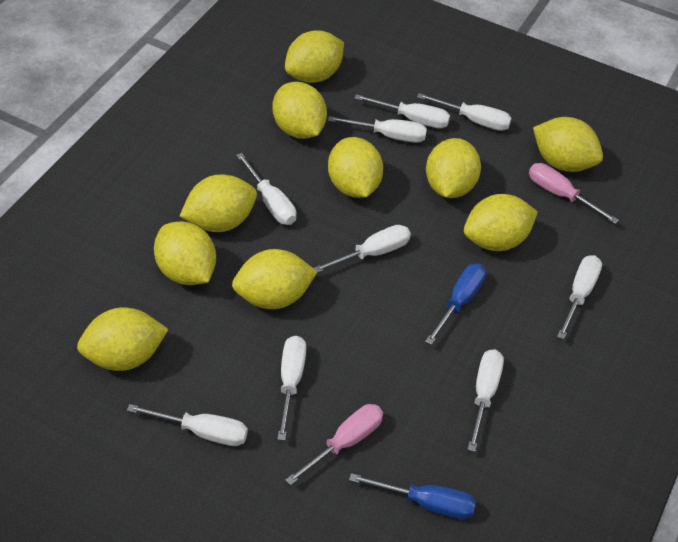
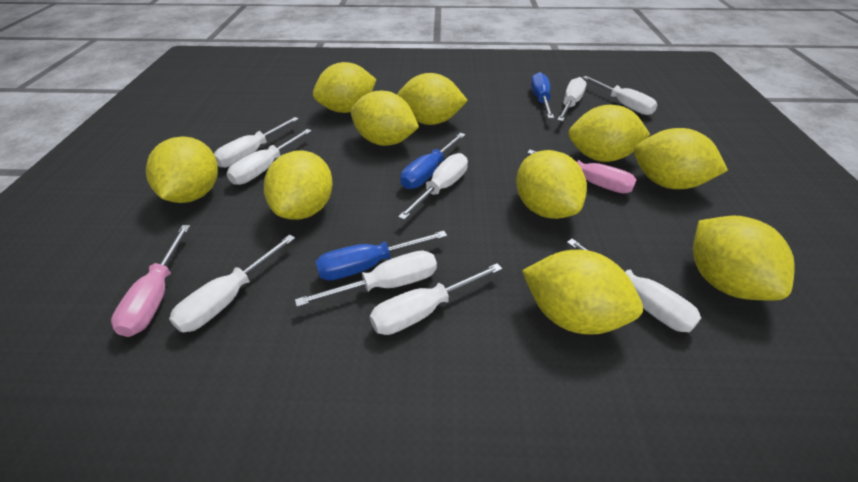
blue screwdriver: 2 -> 3

